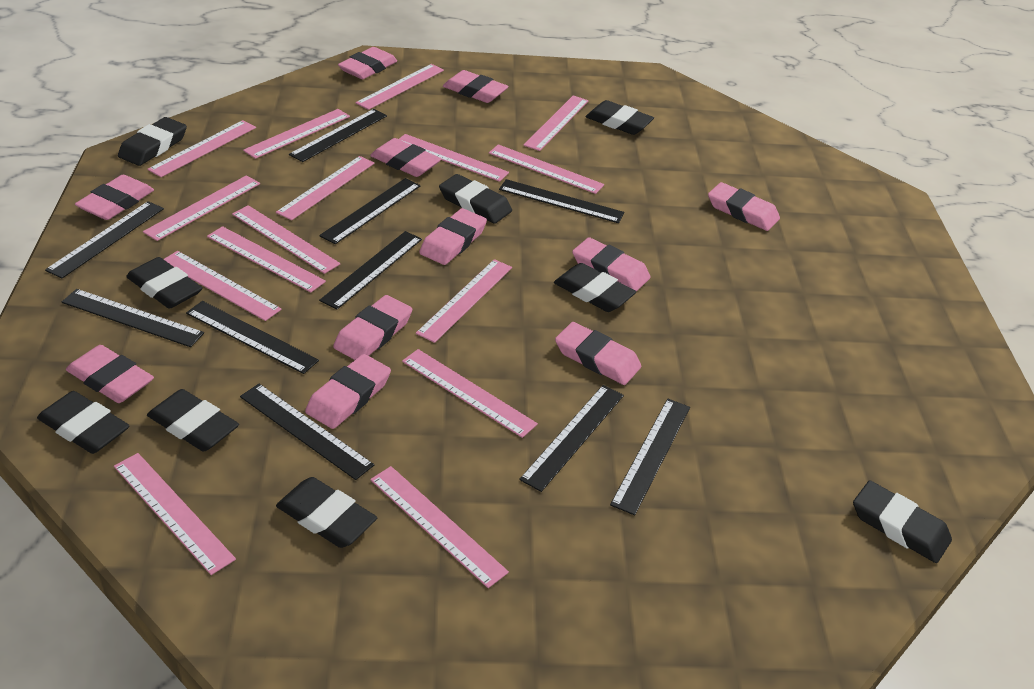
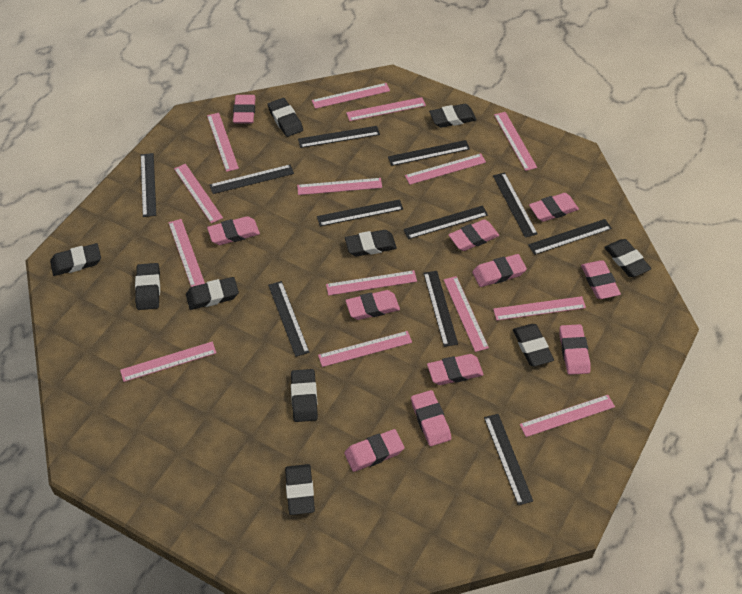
black eraser: 9 -> 10
black ruler: 10 -> 11
pink ruler: 15 -> 14

